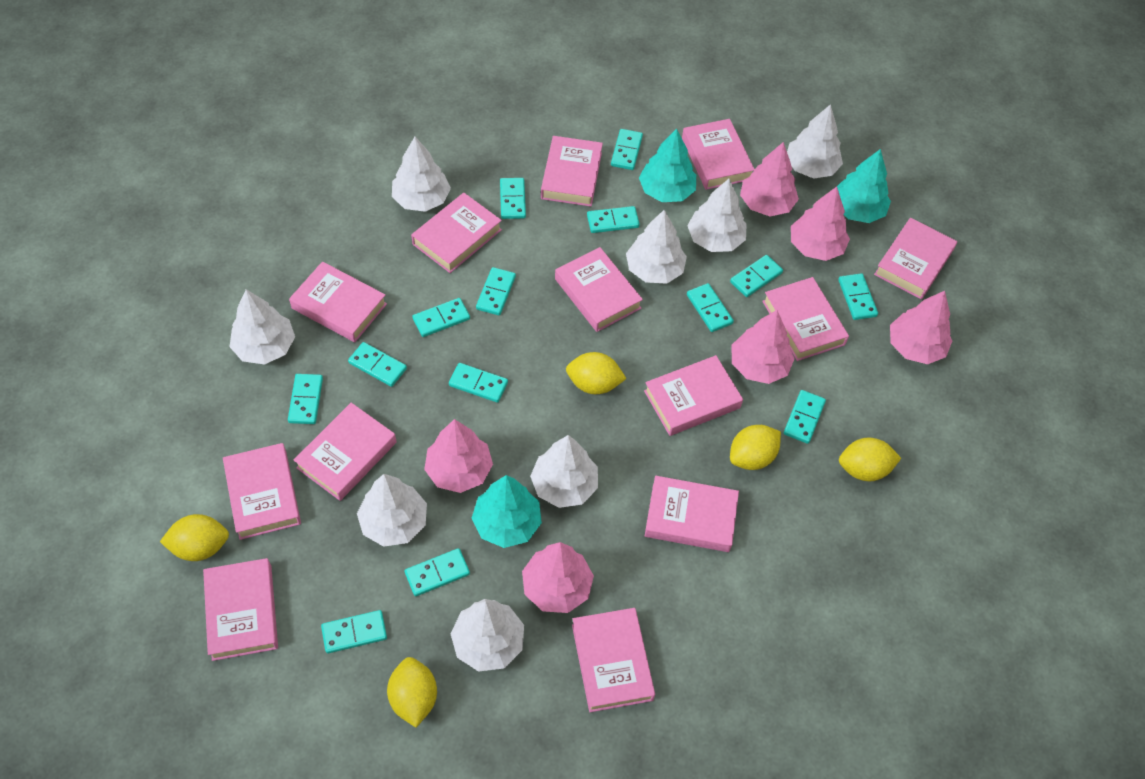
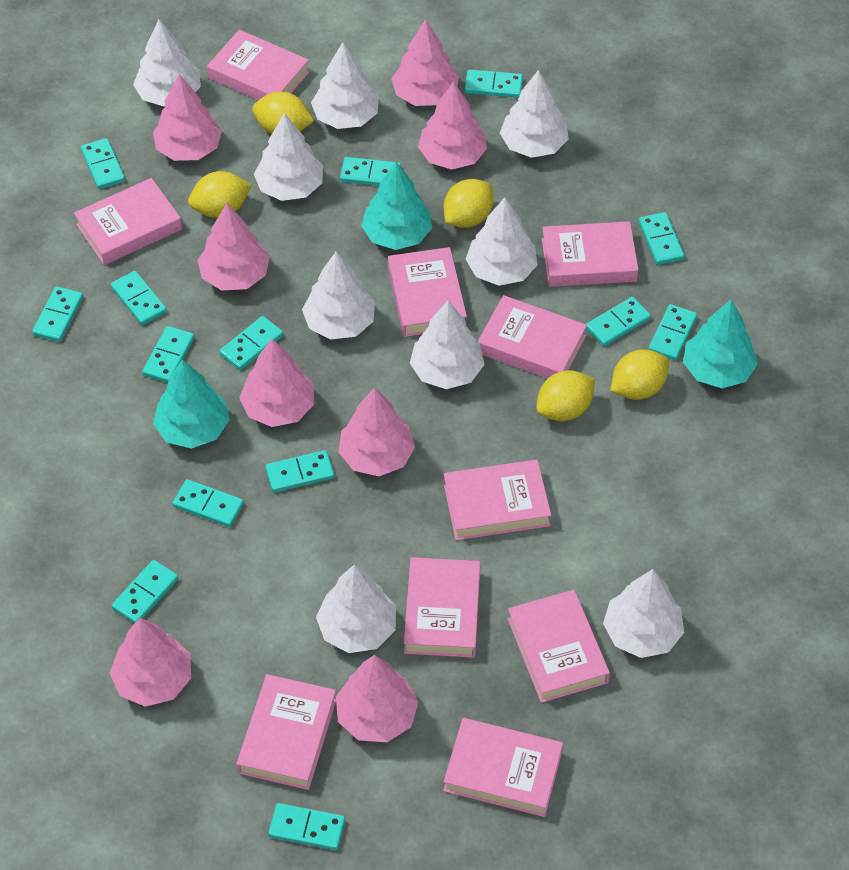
pink book: 13 -> 10
pink tree: 6 -> 8
white tree: 8 -> 9

